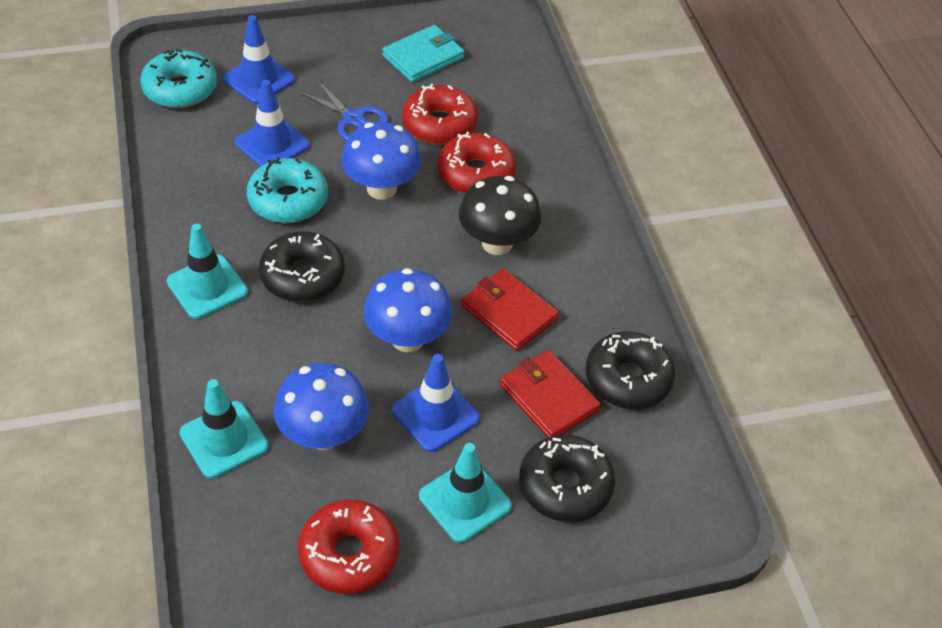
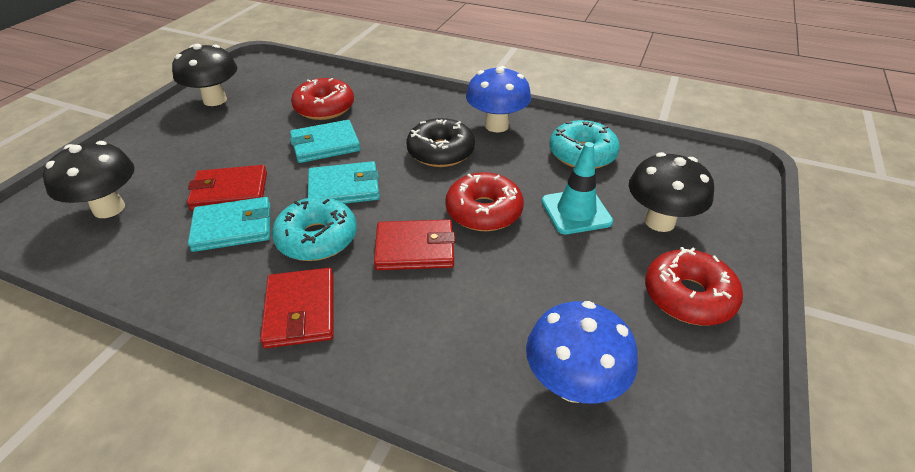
black donut: 3 -> 1
black mushroom: 1 -> 3
blue mushroom: 3 -> 2
blue scissors: 1 -> 0
blue traffic cone: 3 -> 0
red wallet: 2 -> 3
turquoise traffic cone: 3 -> 1
turquoise wallet: 1 -> 3

